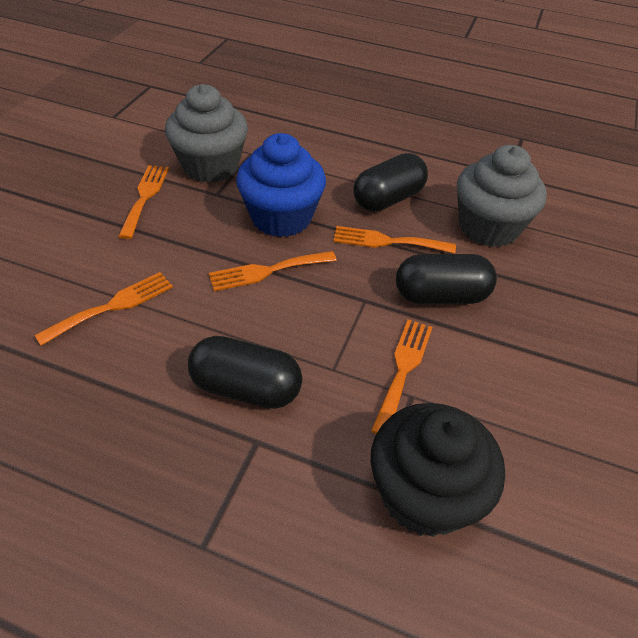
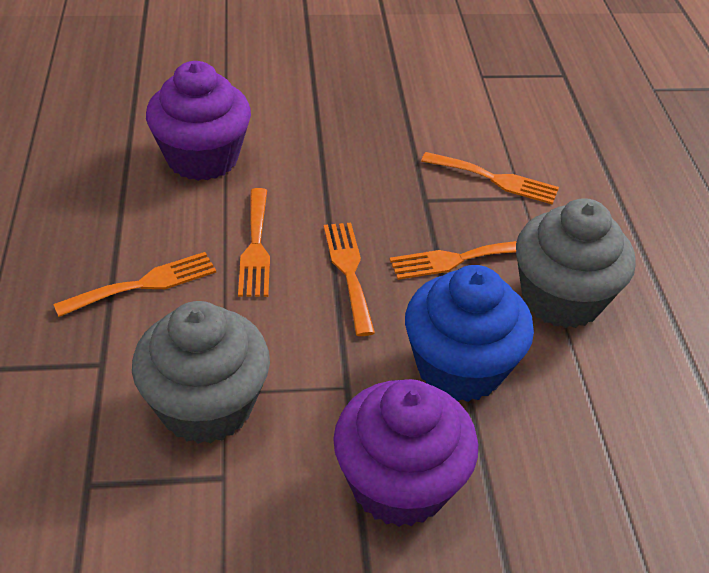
black capsule: 3 -> 0
black cupcake: 1 -> 0
purple cupcake: 0 -> 2

